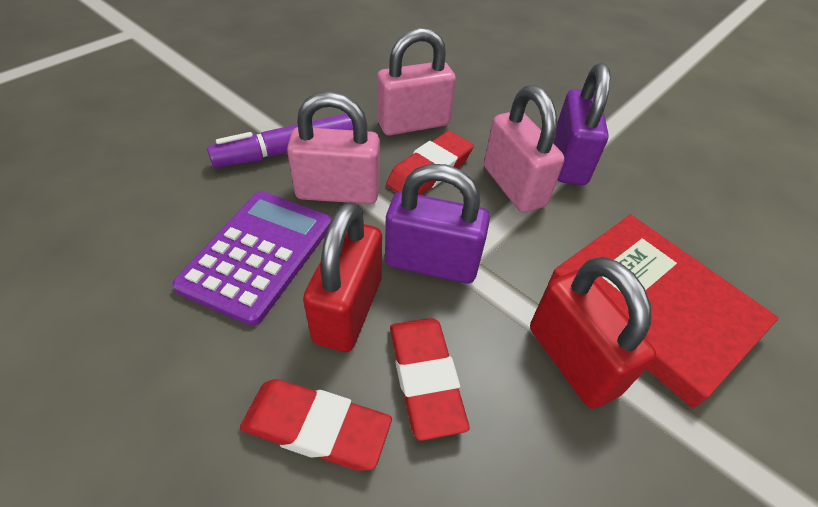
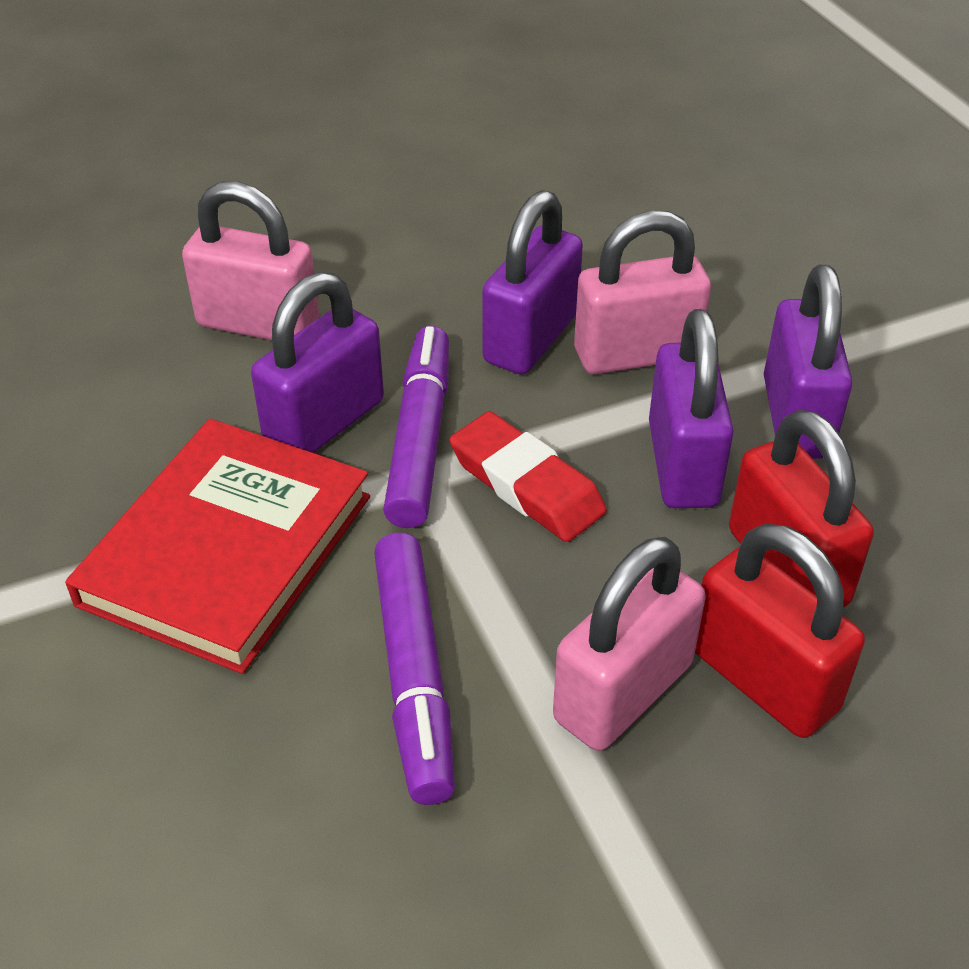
purple calculator: 1 -> 0
purple marker: 1 -> 2
purple padlock: 2 -> 4
red eraser: 3 -> 1

